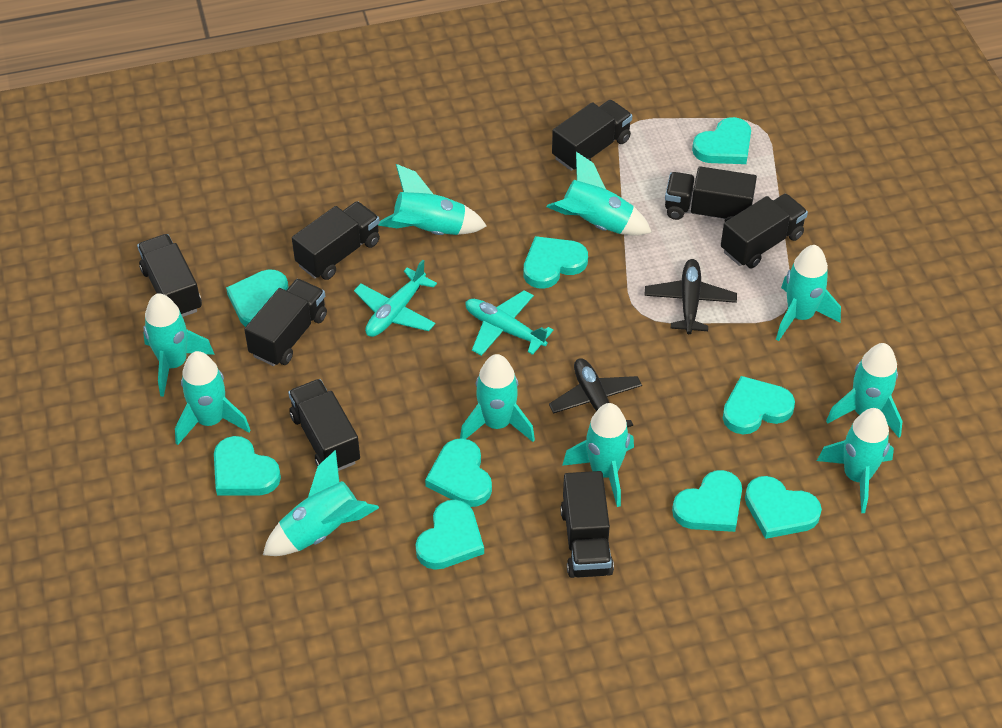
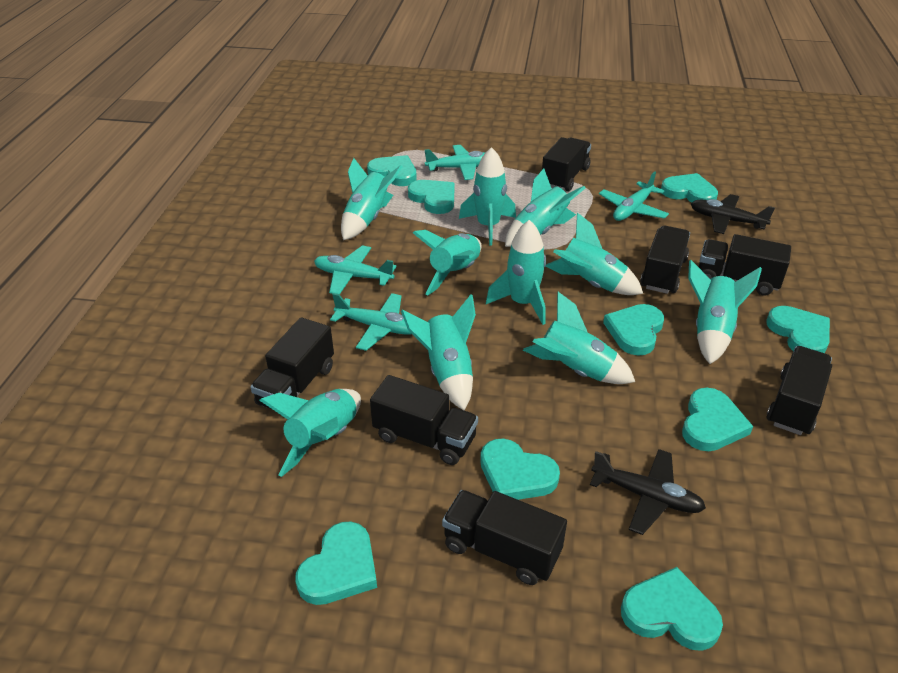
black truck: 8 -> 7
turquoise plane: 2 -> 4

